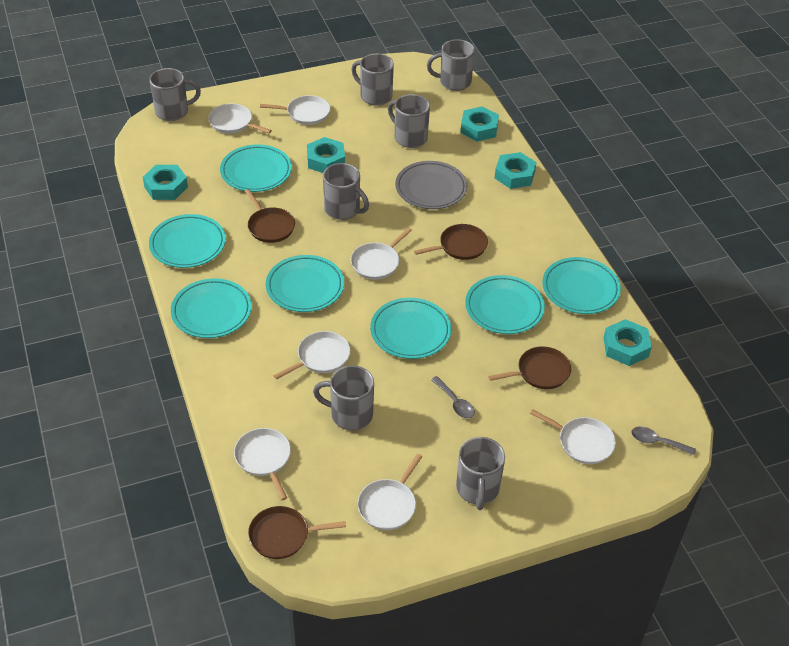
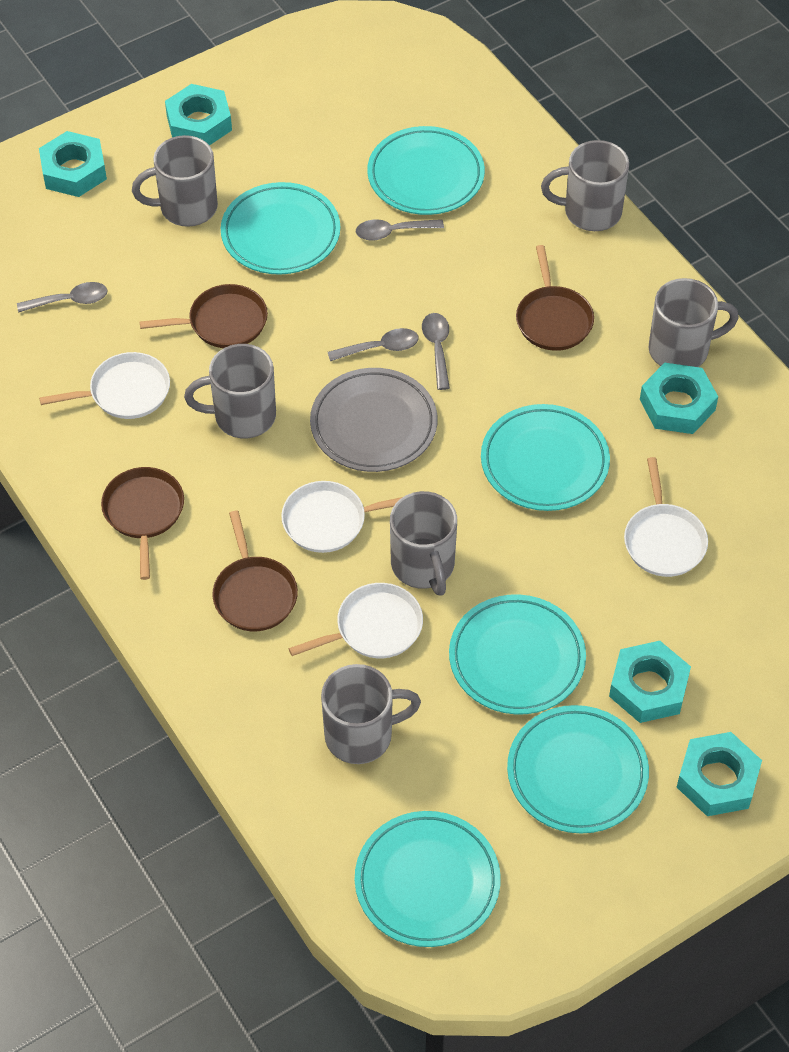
grey mug: 7 -> 6
grey spoon: 2 -> 4
turquoise plate: 7 -> 6
white pan: 7 -> 4

